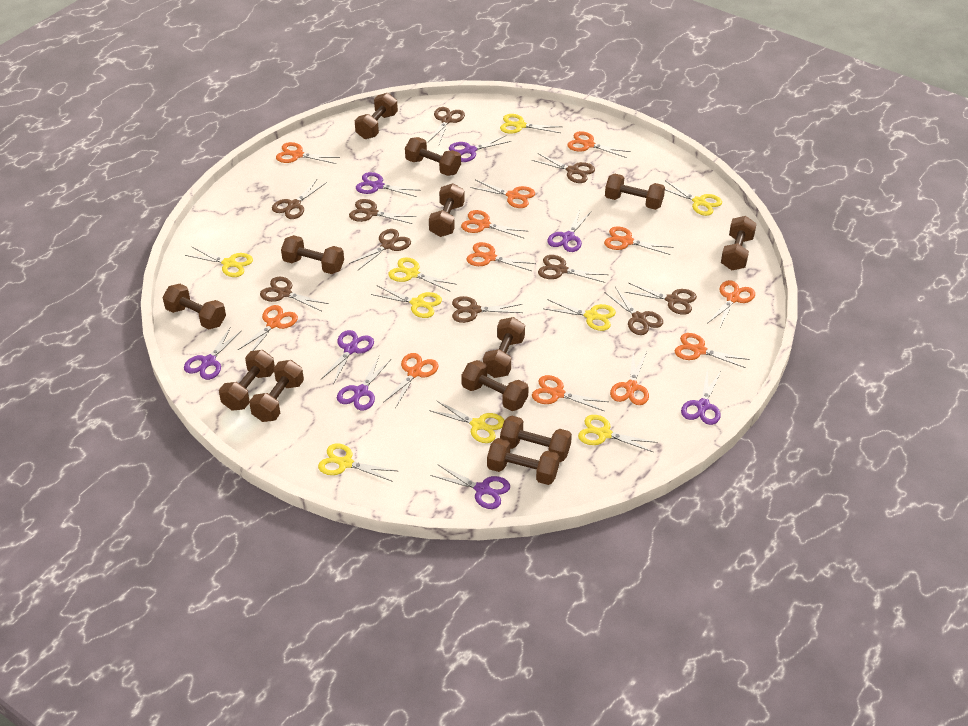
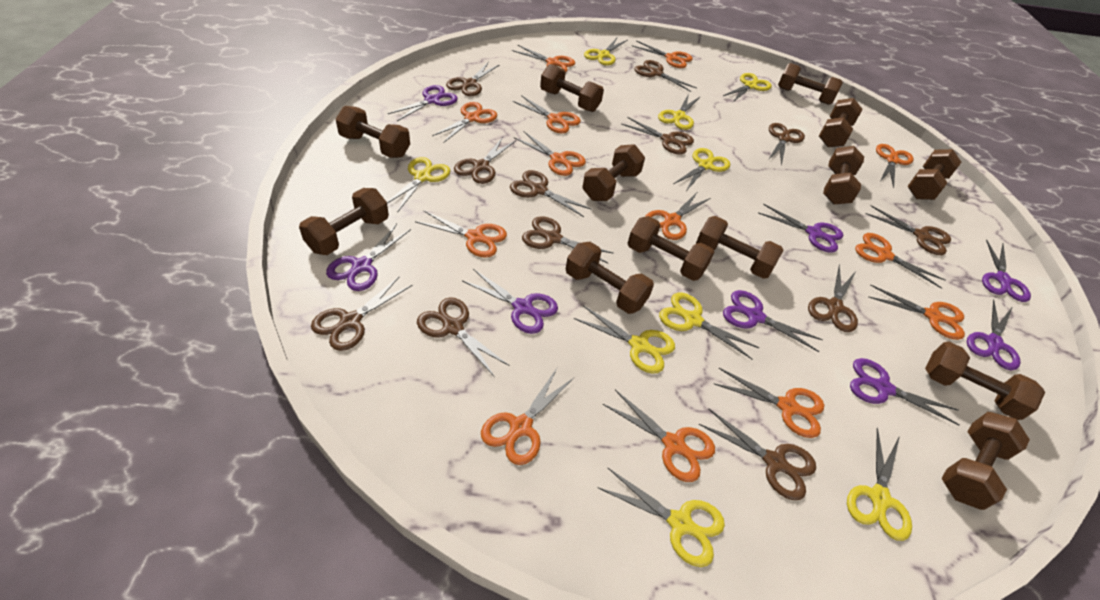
brown scissors: 10 -> 12
orange scissors: 12 -> 13

